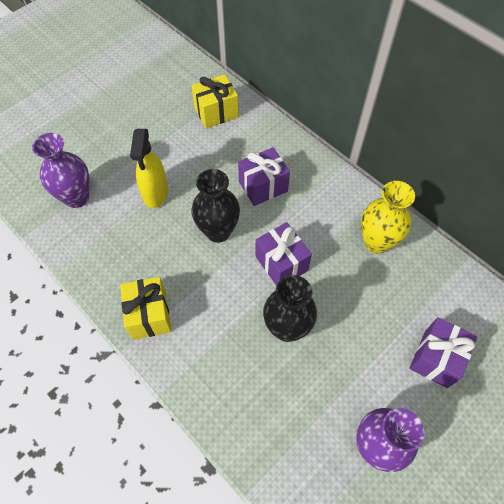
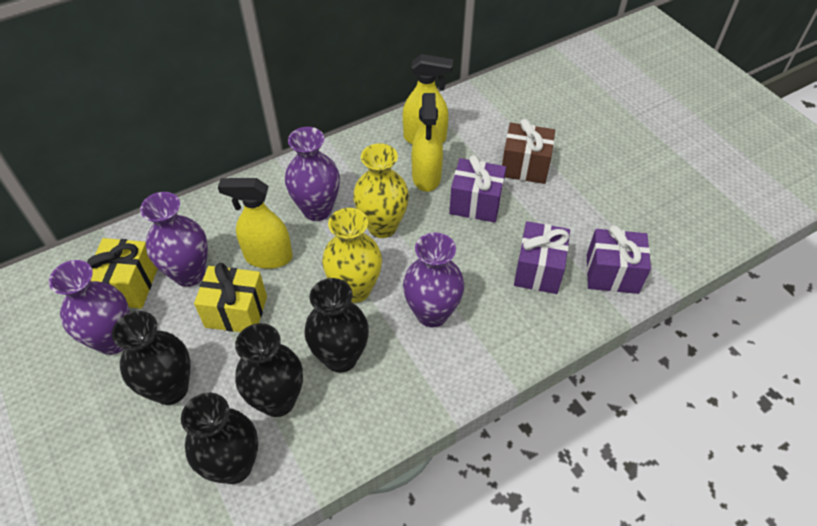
black vase: 2 -> 4
brown gift: 0 -> 1
purple vase: 2 -> 4
yellow spray bottle: 1 -> 3
yellow vase: 1 -> 2

